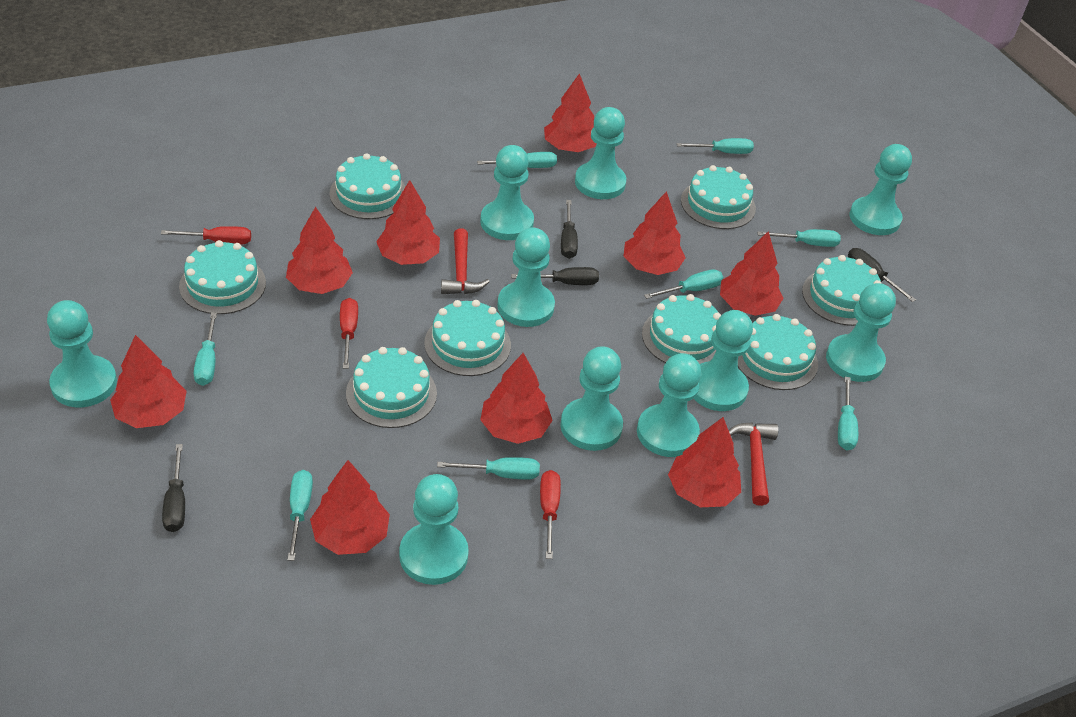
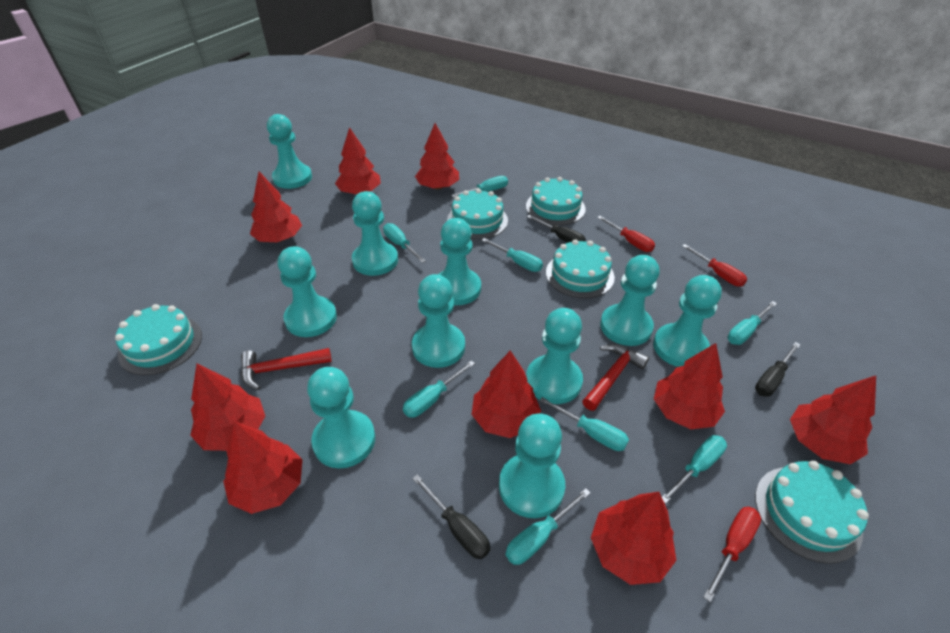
black screwdriver: 4 -> 3
turquoise cake: 8 -> 5

